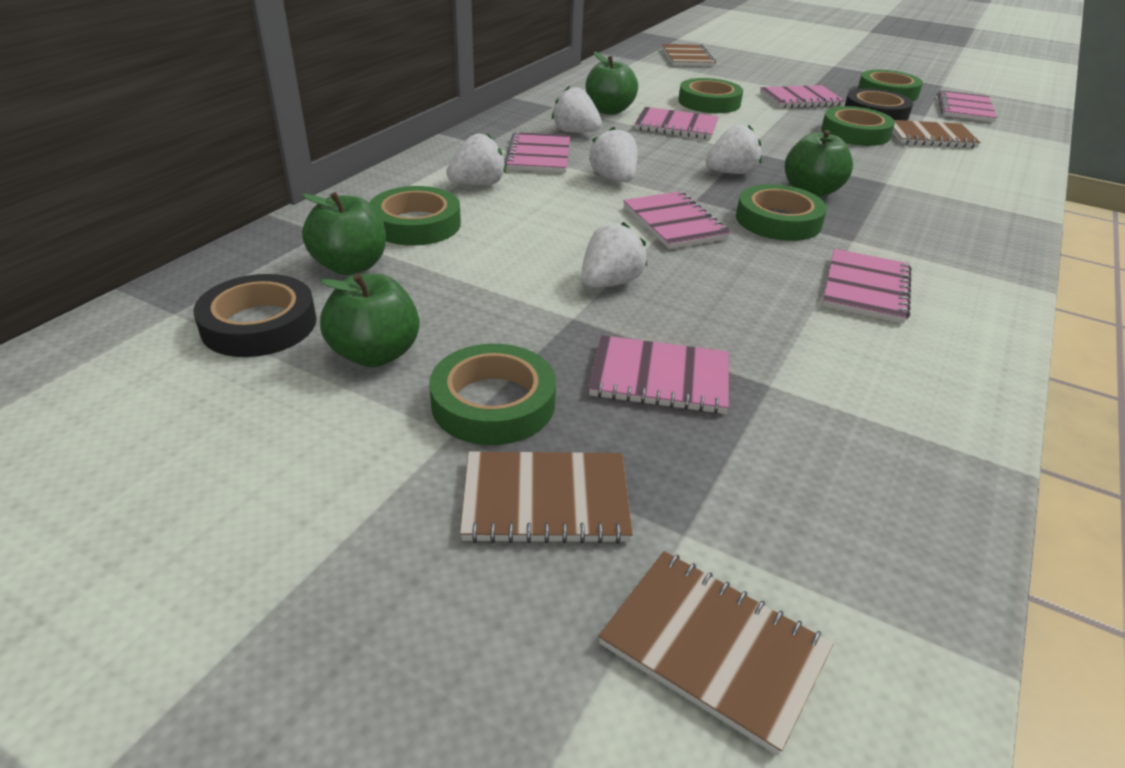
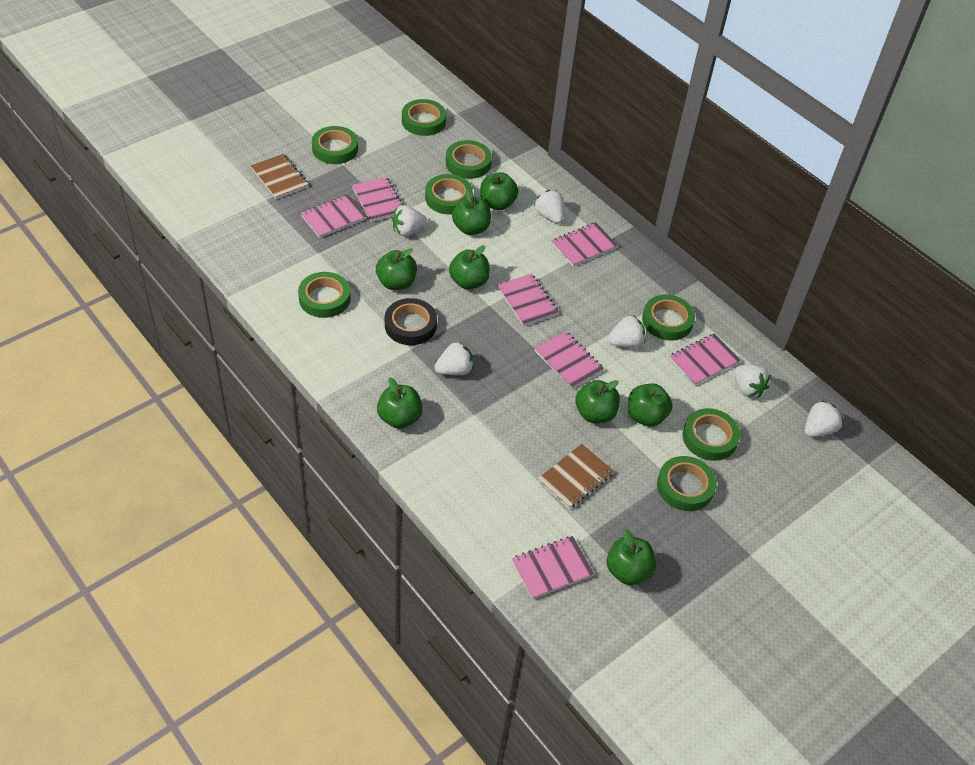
black tape: 2 -> 1
brown notebook: 4 -> 2
green apple: 4 -> 8
green tape: 6 -> 8
white strawberry: 5 -> 6

